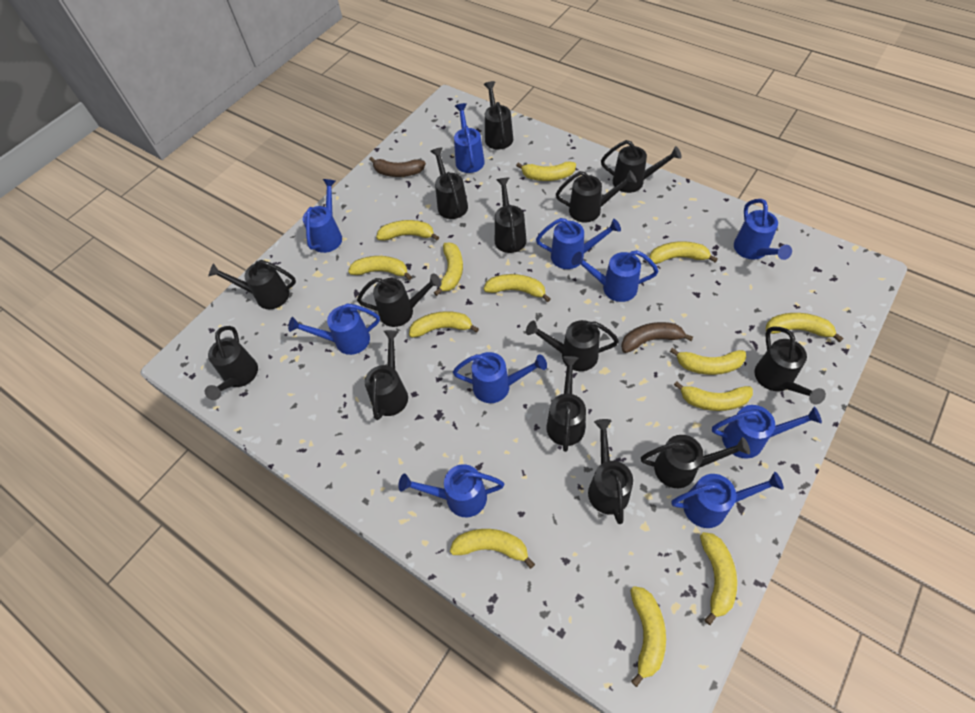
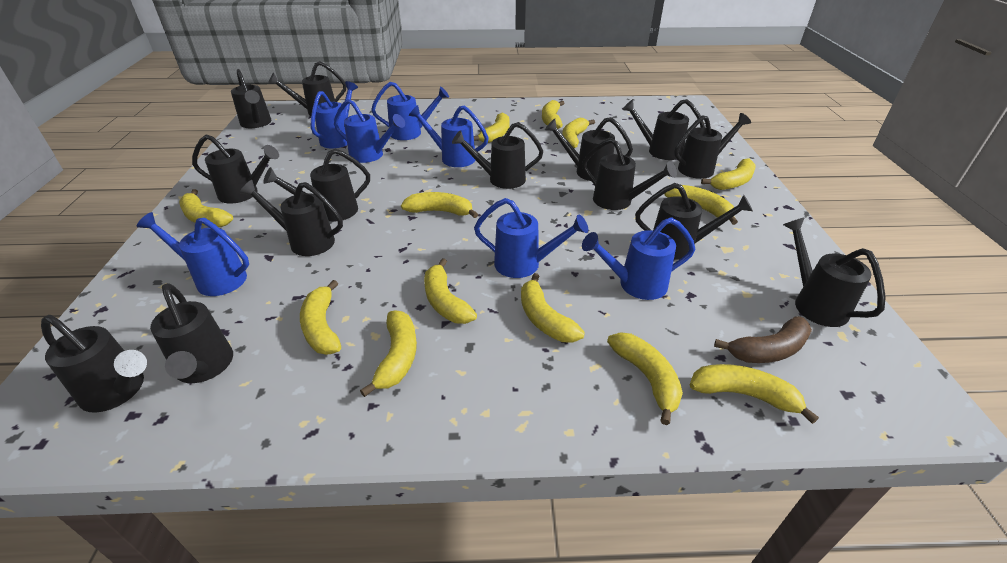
blue watering can: 10 -> 7
brown banana: 2 -> 1

